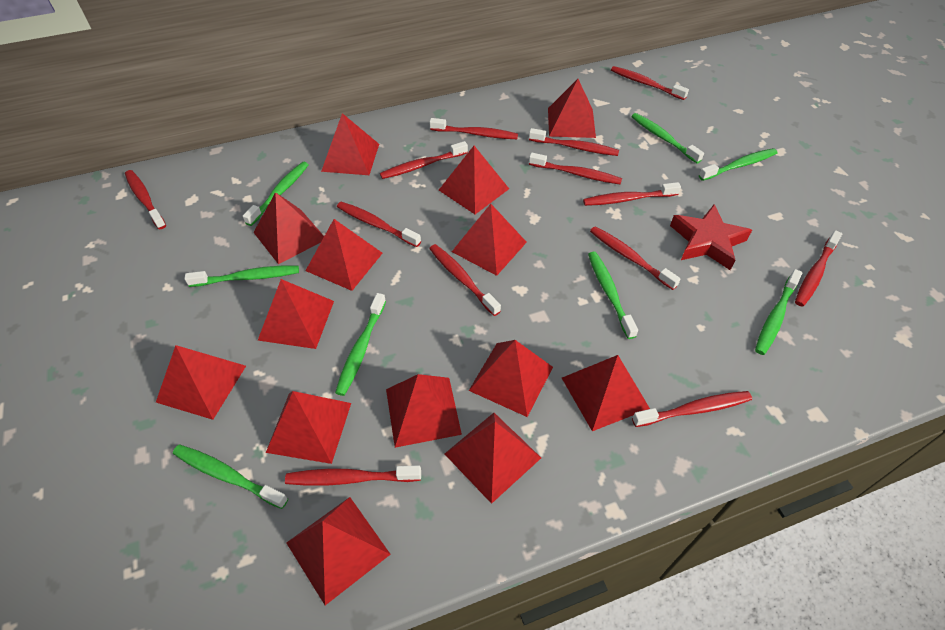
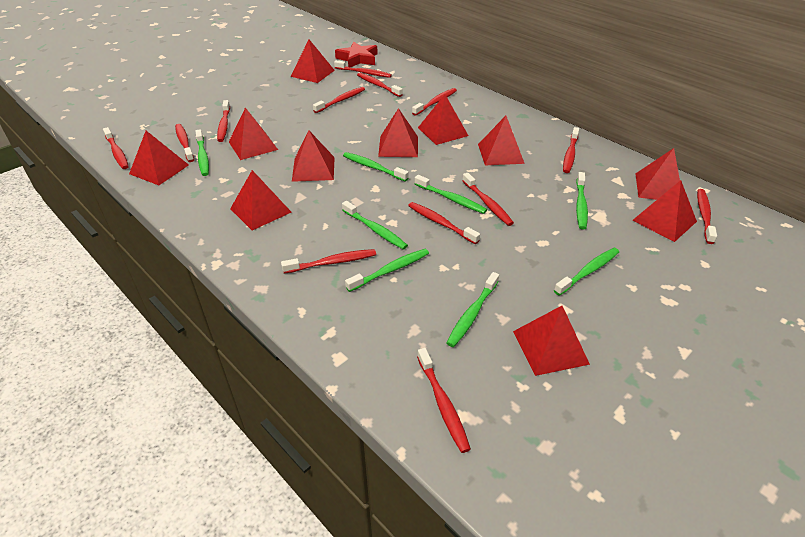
red pyramid: 14 -> 11

